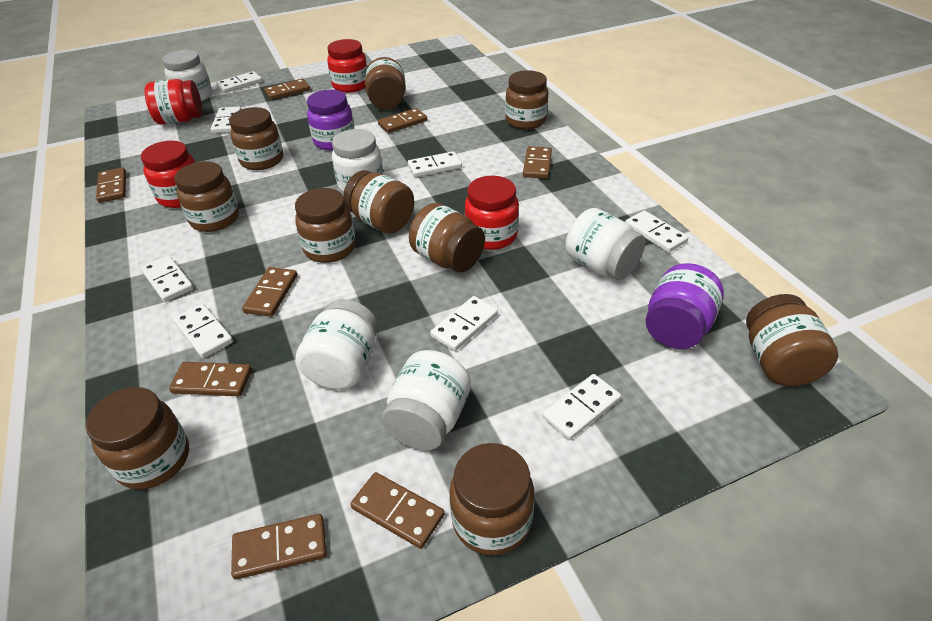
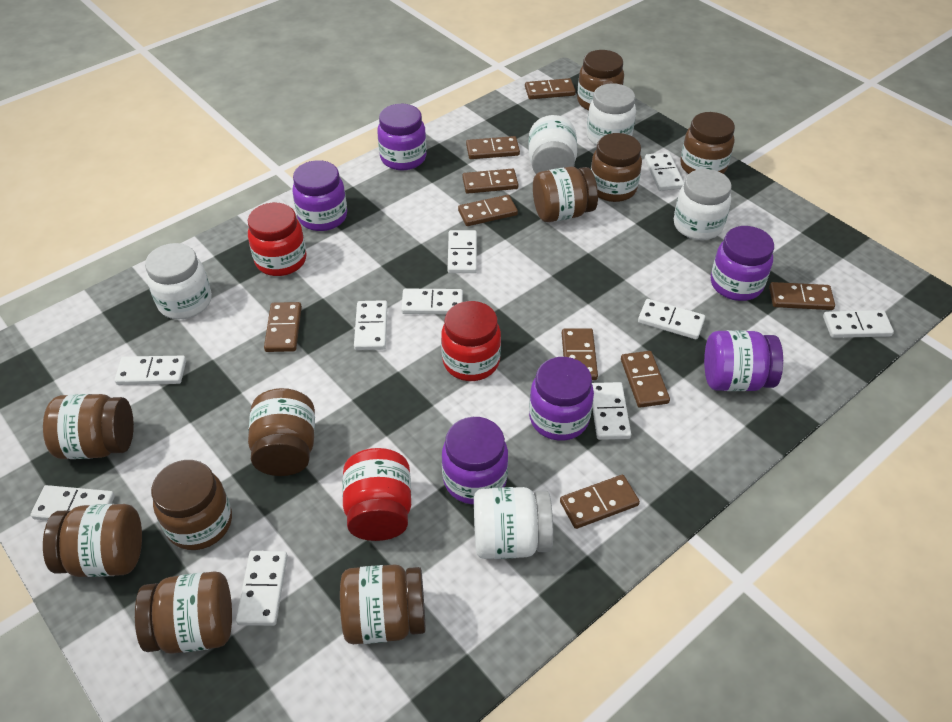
brown domino: 8 -> 9
purple jar: 2 -> 6
red jar: 4 -> 3
white domino: 8 -> 10

